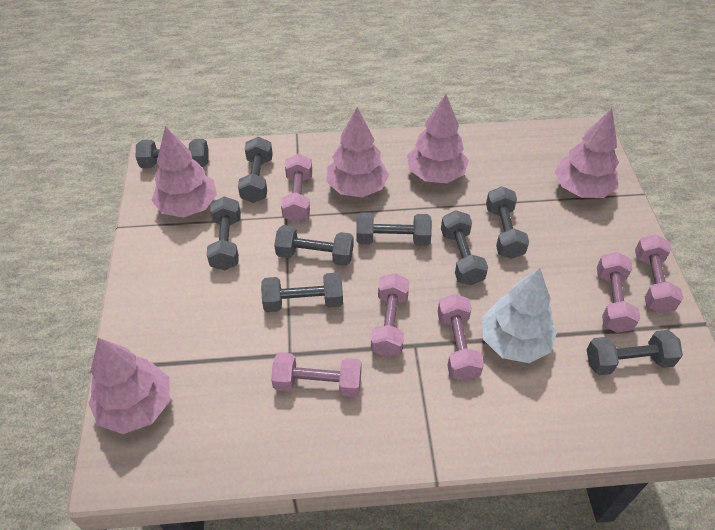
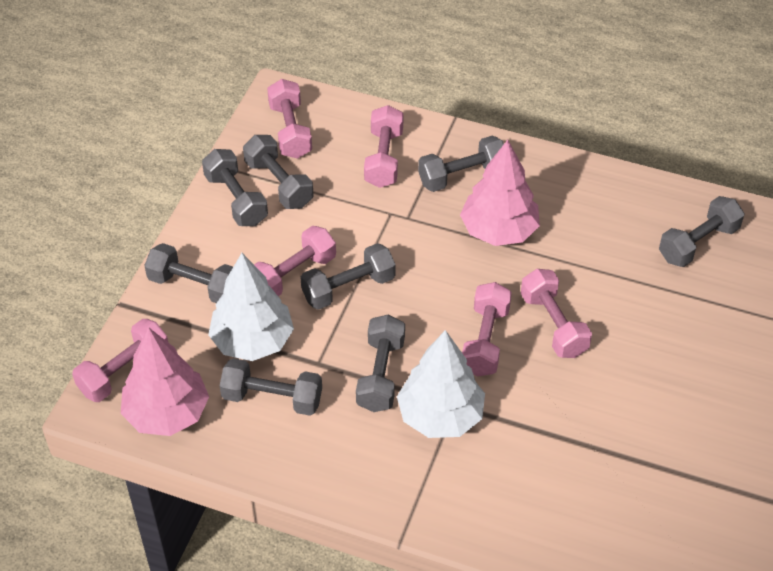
grey dumbbell: 9 -> 8
pink tree: 5 -> 2
white tree: 1 -> 2

